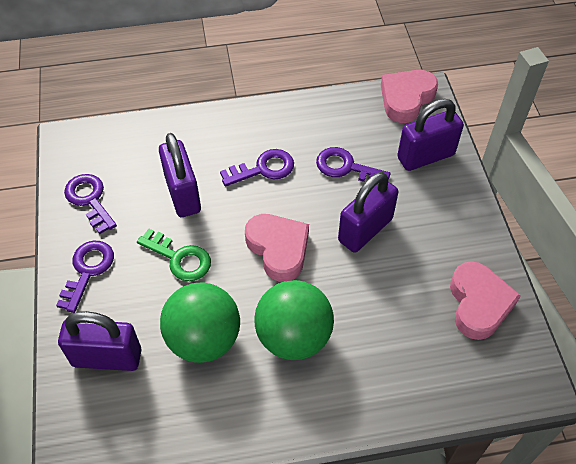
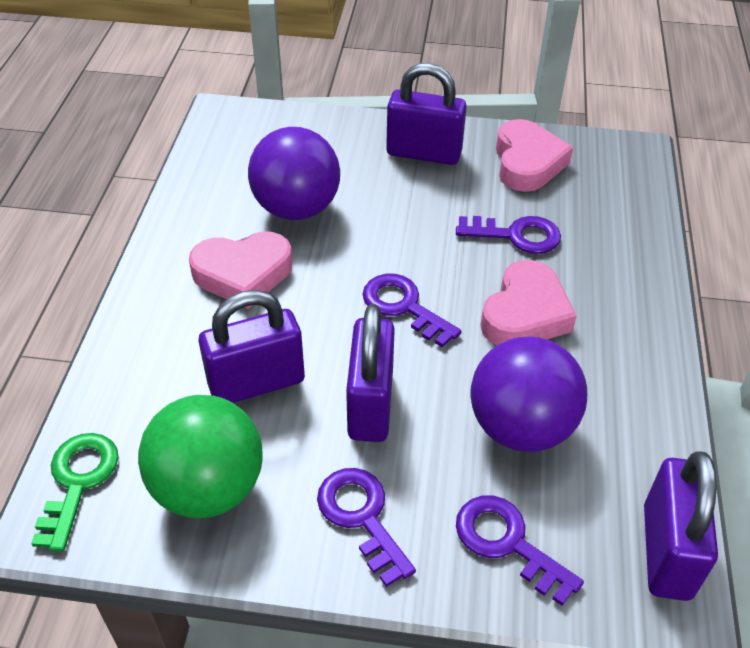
green ball: 2 -> 1
purple ball: 0 -> 2

